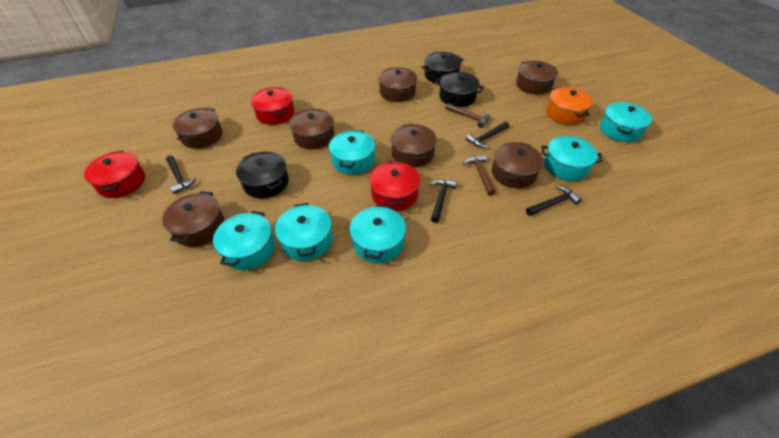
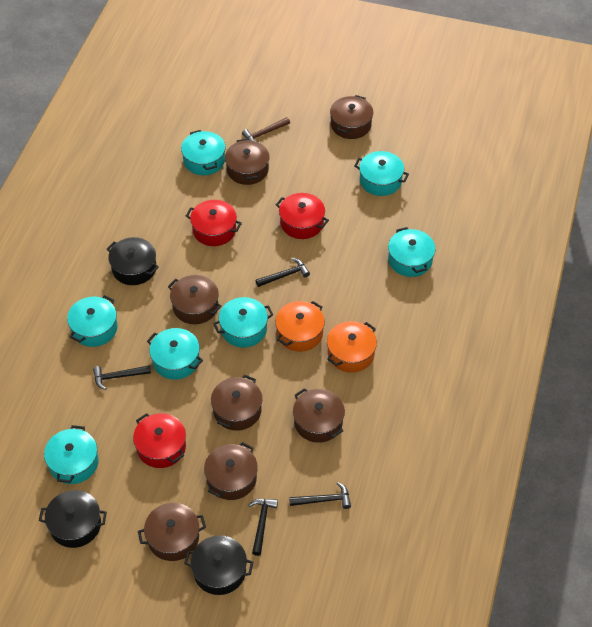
brown hammer: 2 -> 1
orange pot: 1 -> 2
turquoise pot: 6 -> 7

